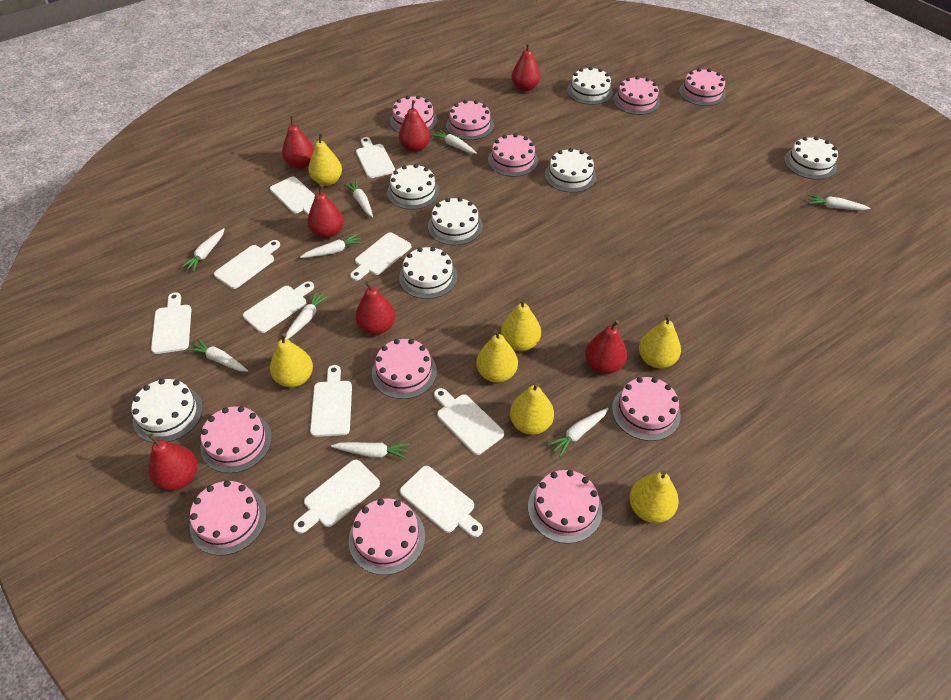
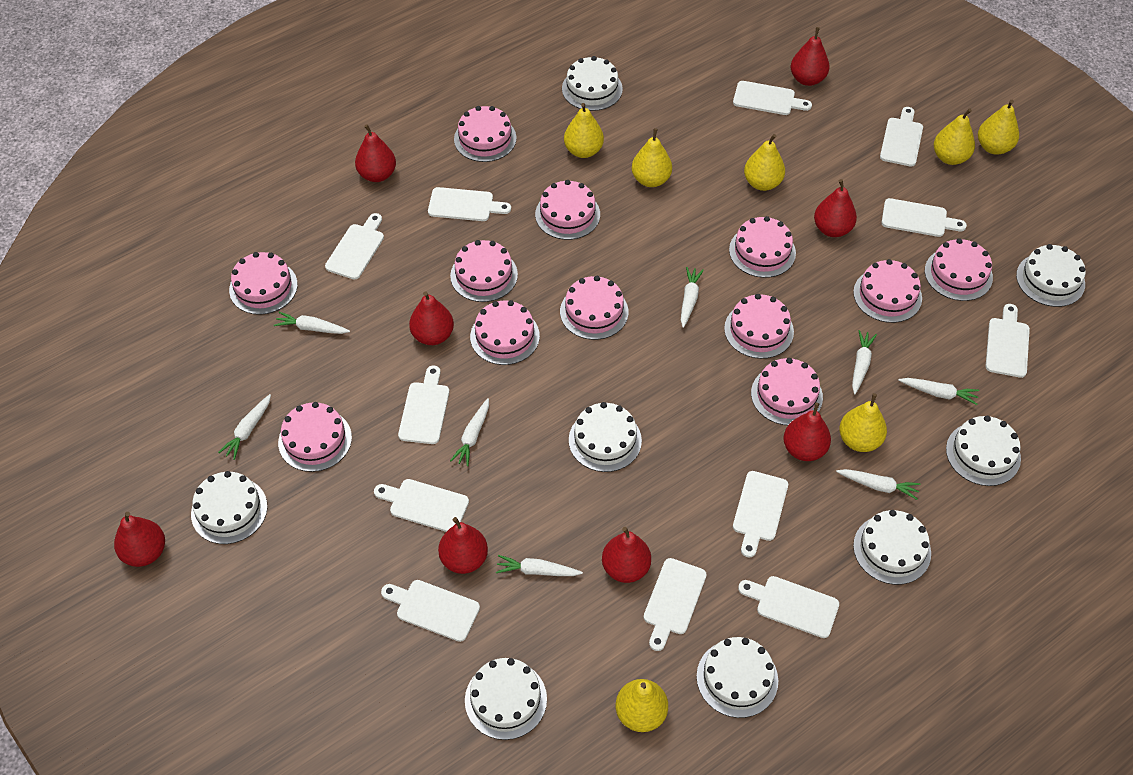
pink cake: 11 -> 12
red pear: 7 -> 8
white cake: 7 -> 8
white carrot: 9 -> 8
white cutting board: 10 -> 12

